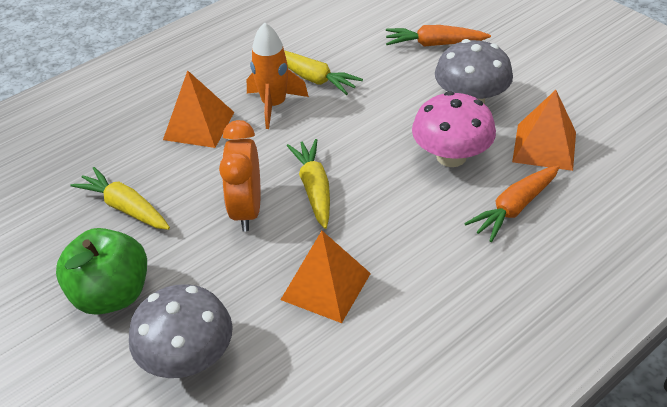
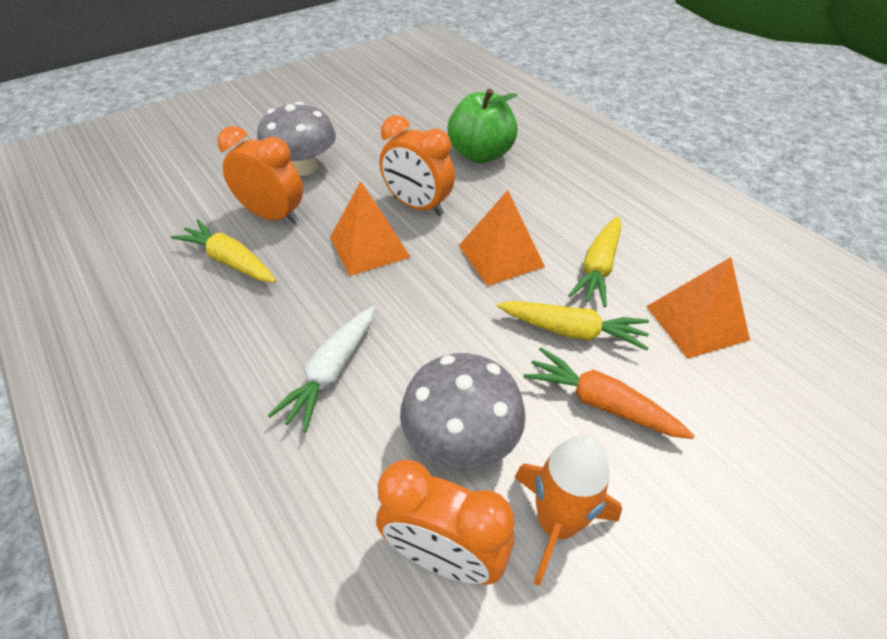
orange carrot: 2 -> 1
orange clock: 1 -> 3
pink mushroom: 1 -> 0
white carrot: 0 -> 1

